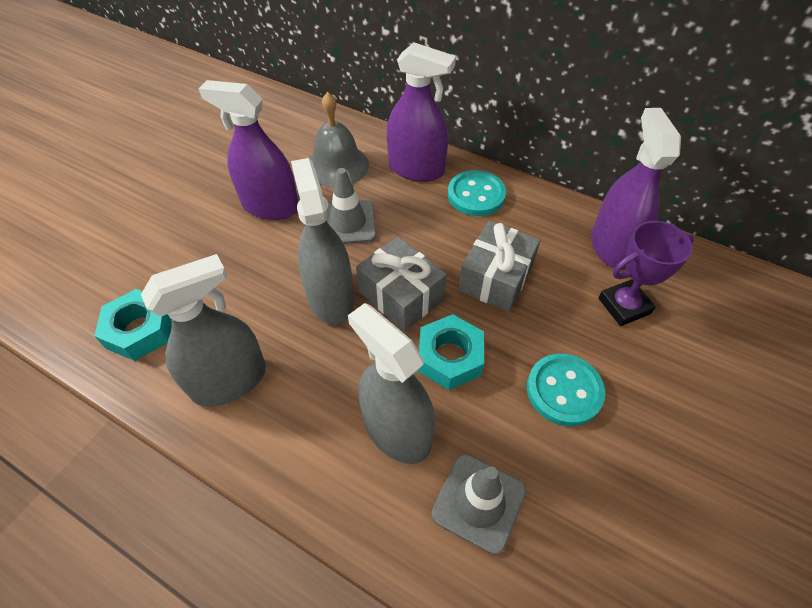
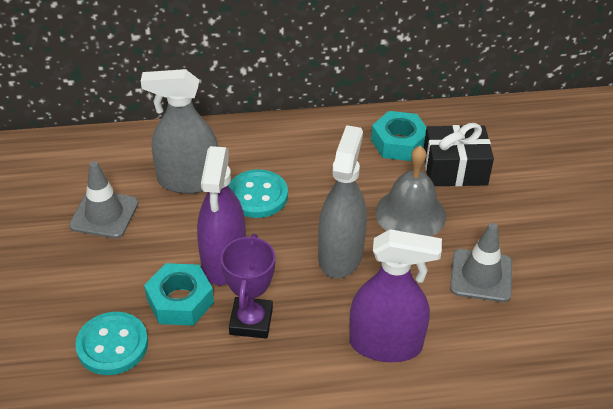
black gift: 0 -> 1
grey gift: 2 -> 0
grey spray bottle: 3 -> 2
purple spray bottle: 3 -> 2

